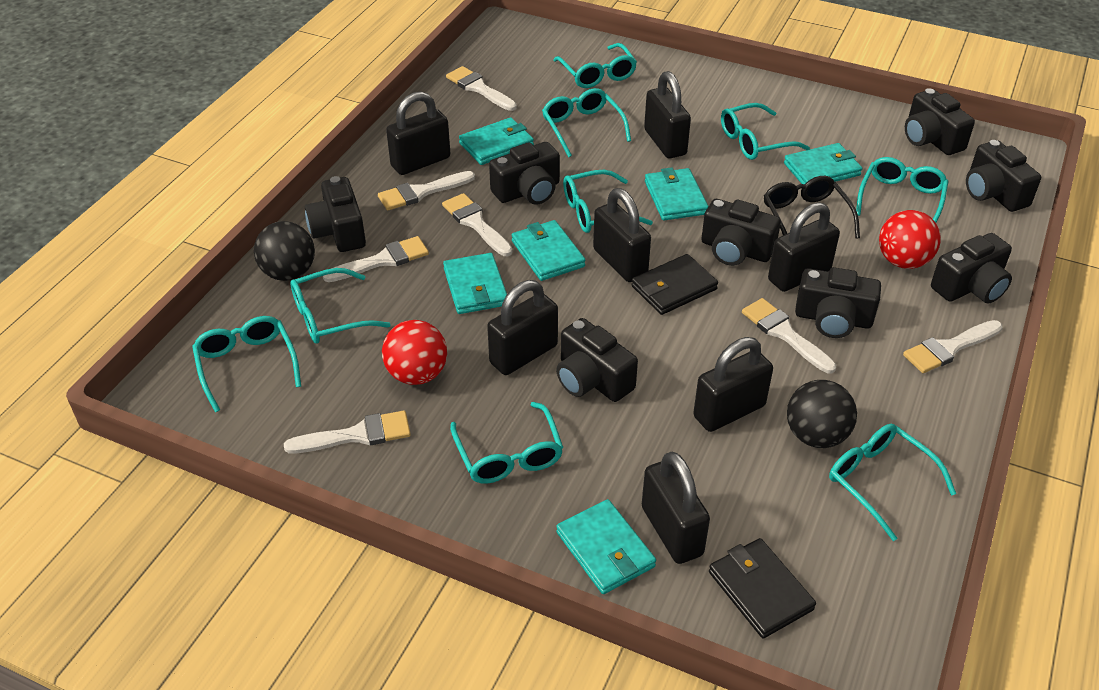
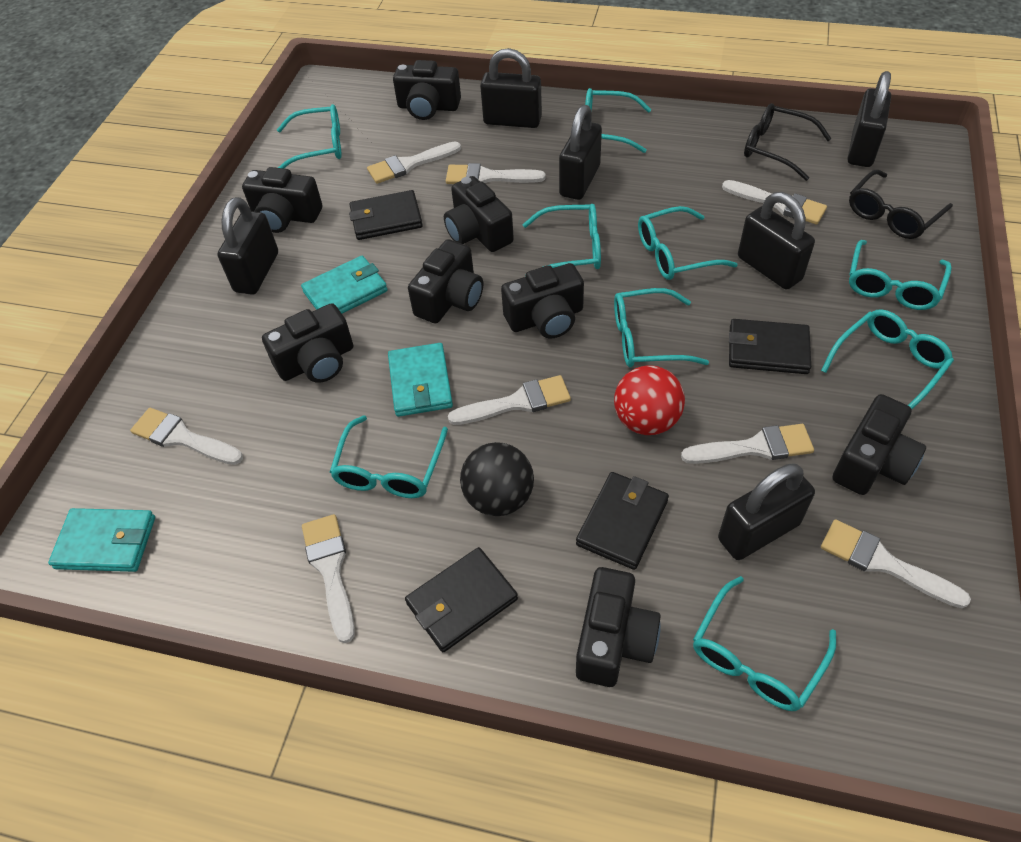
black ball: 2 -> 1
black glasses: 1 -> 2
black padlock: 7 -> 6
black wallet: 2 -> 4
red ball: 2 -> 1
turquoise wallet: 6 -> 3
white brush: 7 -> 8

